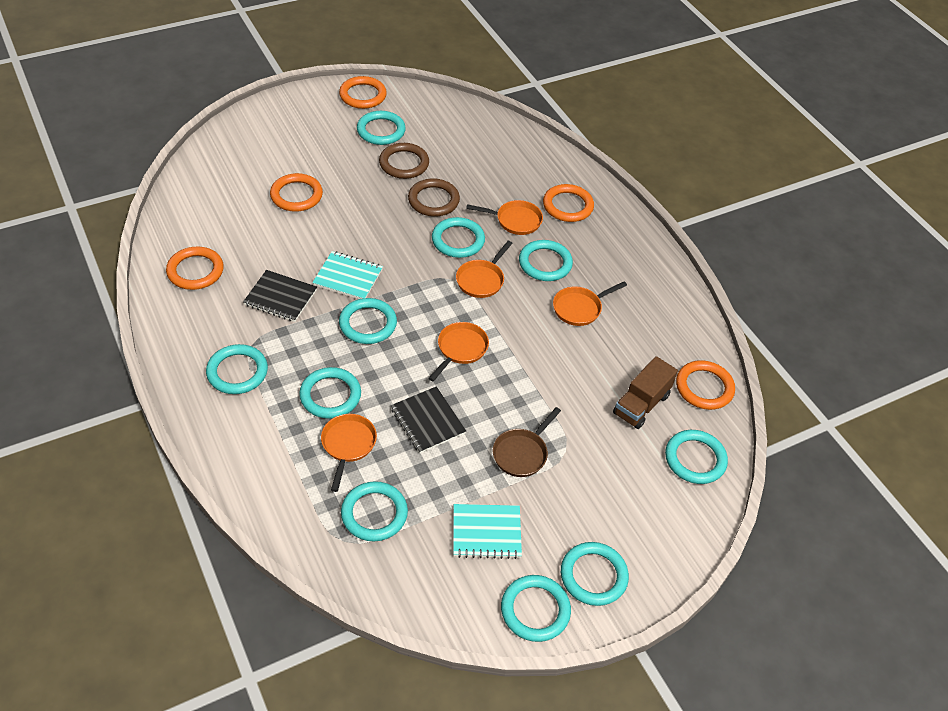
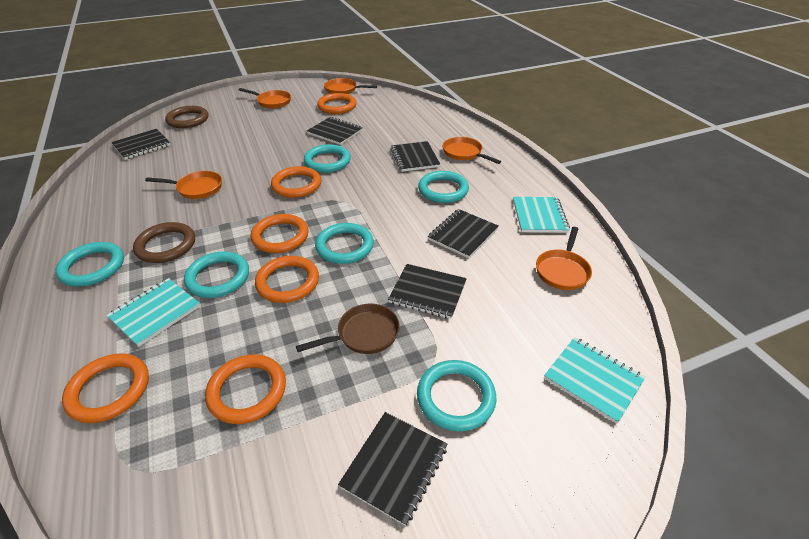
black notebook: 2 -> 6
brown truck: 1 -> 0
orange ring: 5 -> 6
turquoise notebook: 2 -> 3
turquoise ring: 10 -> 6

